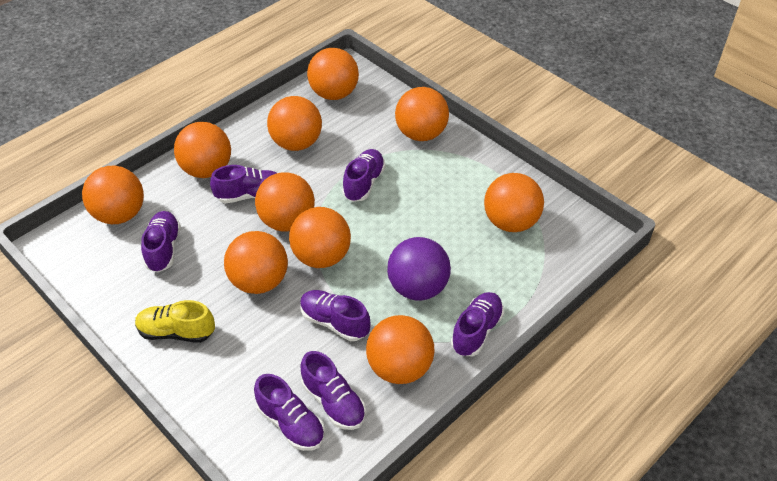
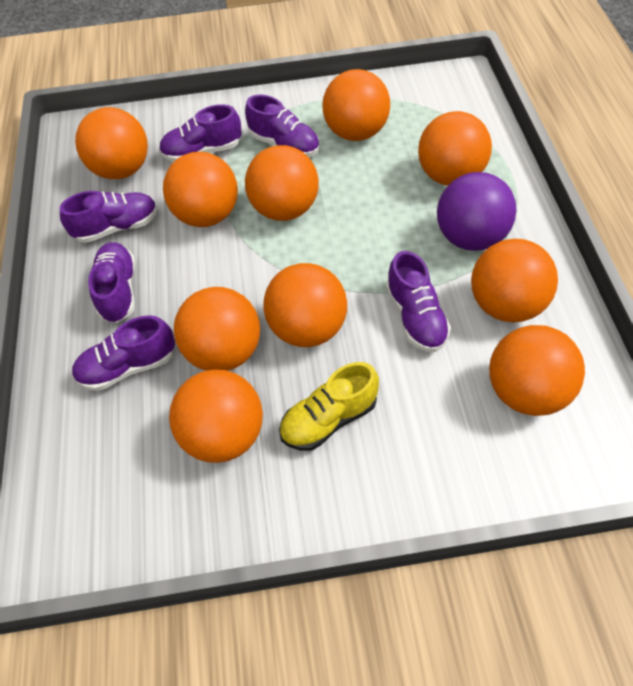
purple shoe: 7 -> 6

